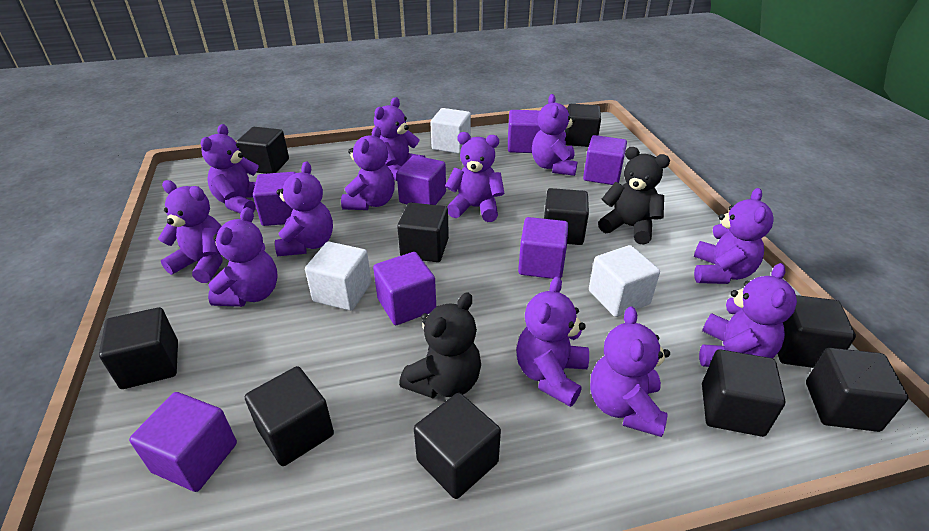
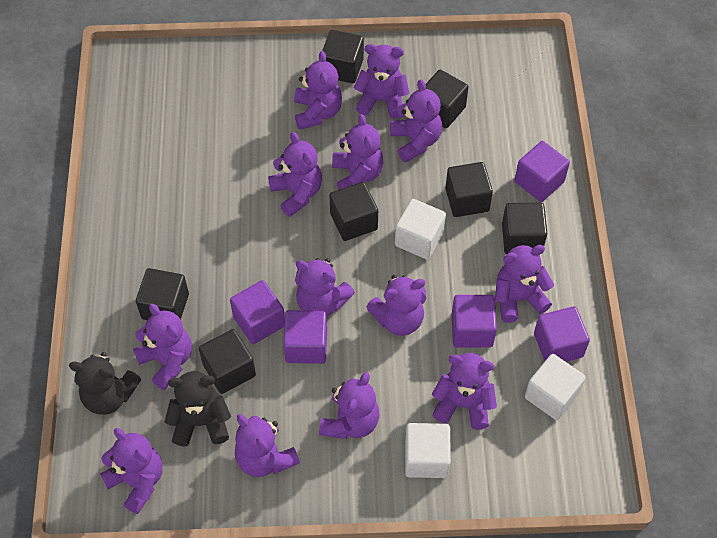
black cube: 10 -> 7
purple cube: 7 -> 5
purple teddy bear: 12 -> 13

